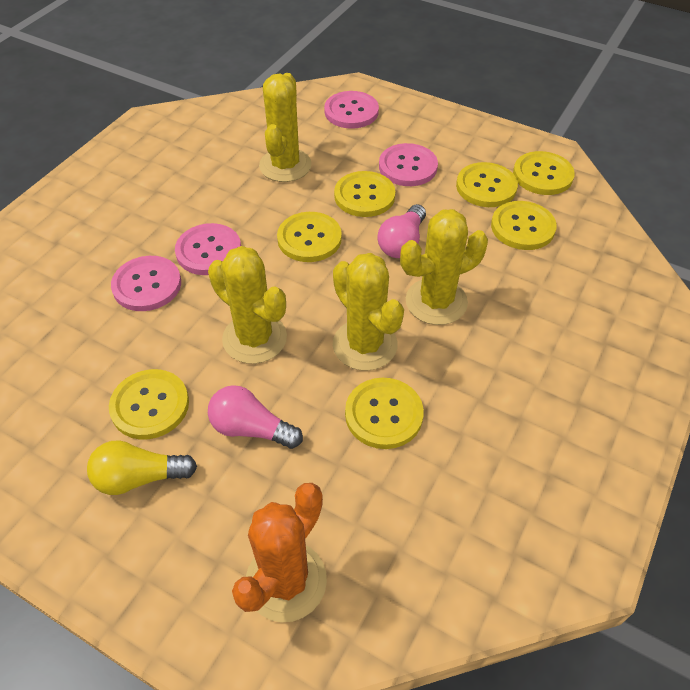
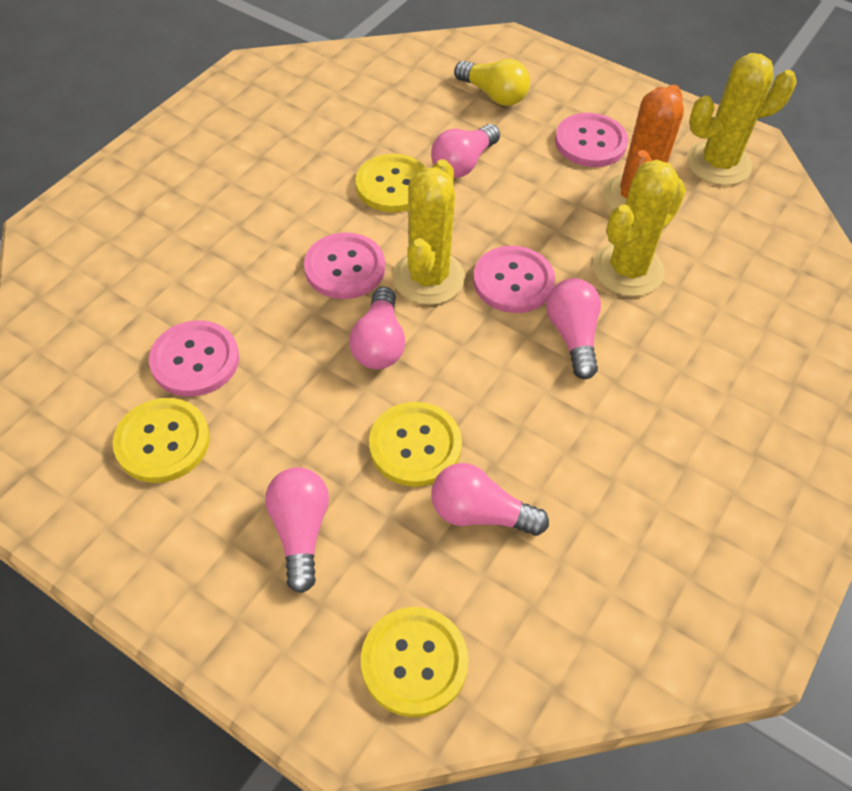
pink light bulb: 2 -> 5
yellow button: 7 -> 4
yellow cactus: 4 -> 3

